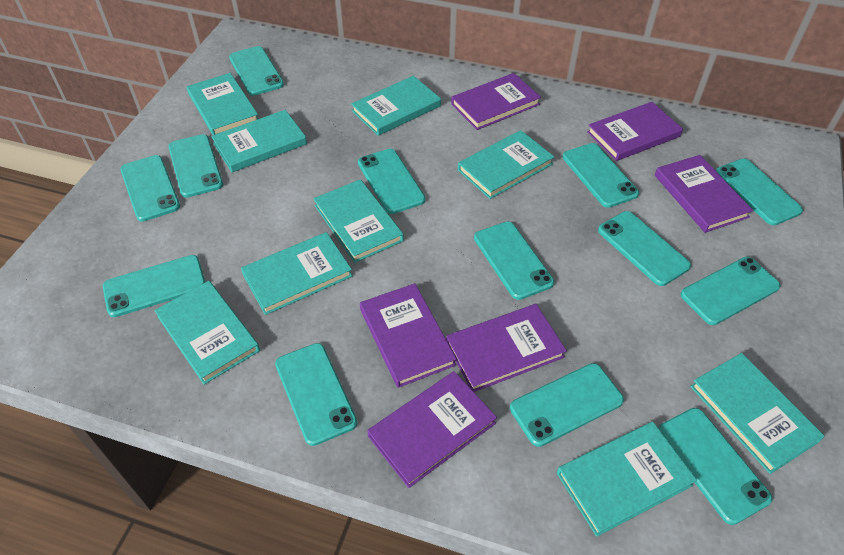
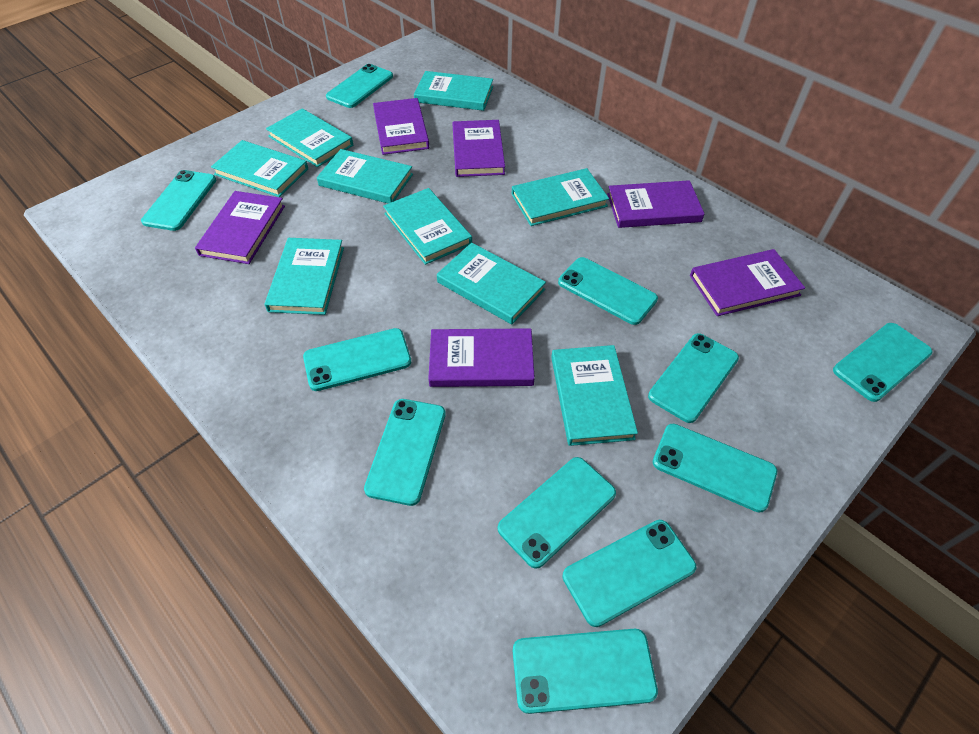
turquoise phone: 13 -> 11

